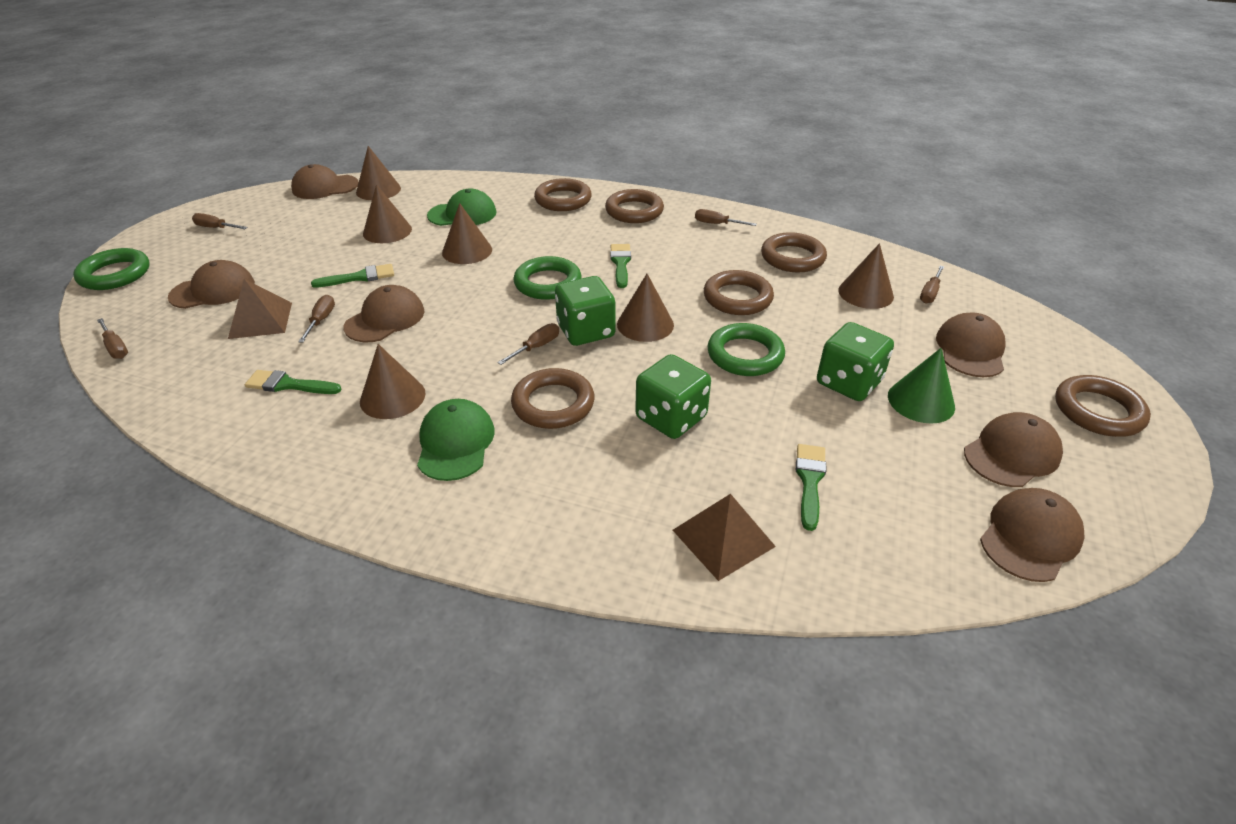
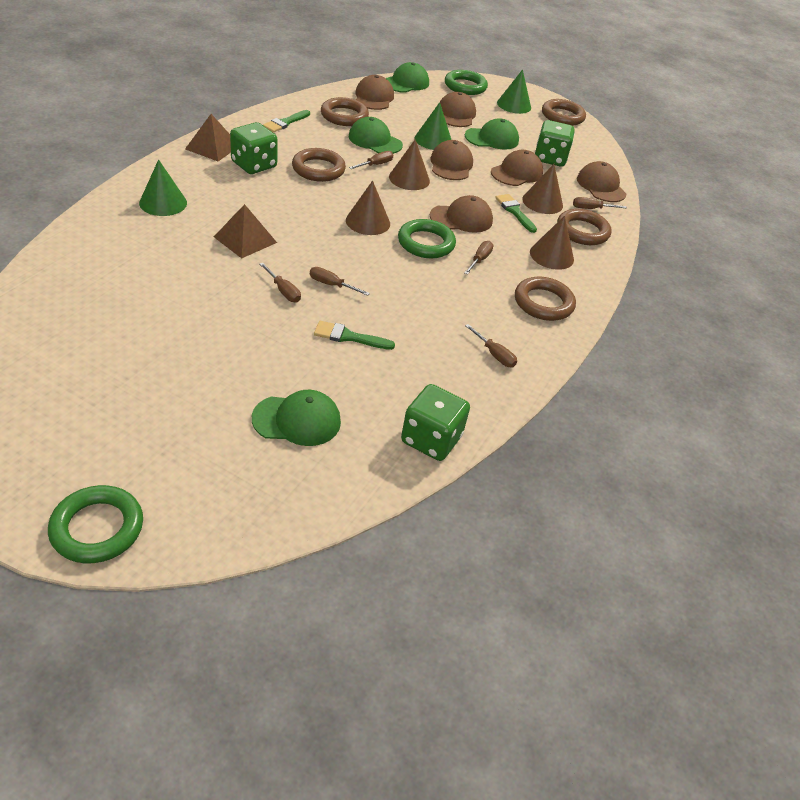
brown cone: 6 -> 4
brown ring: 6 -> 5
green brush: 4 -> 3
green cap: 2 -> 4
green cone: 1 -> 3

